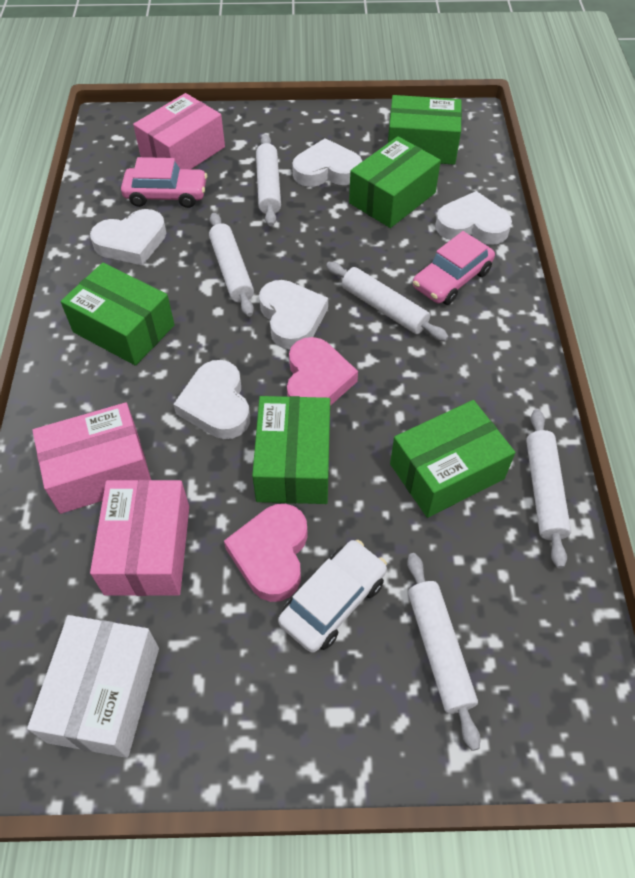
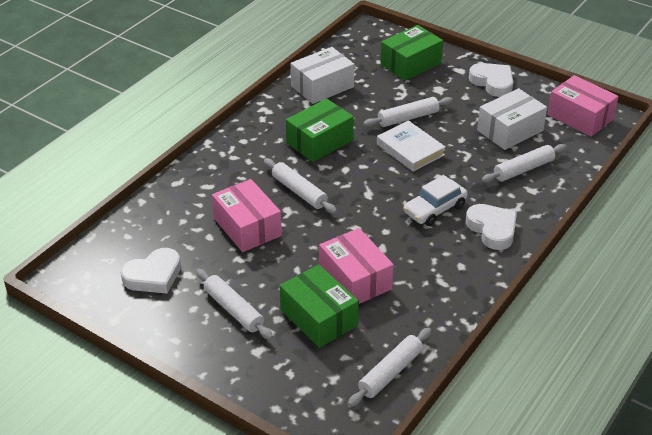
green box: 5 -> 3
pink car: 2 -> 0
pink heart: 2 -> 0
white book: 0 -> 1
white box: 1 -> 2
white heart: 5 -> 3

